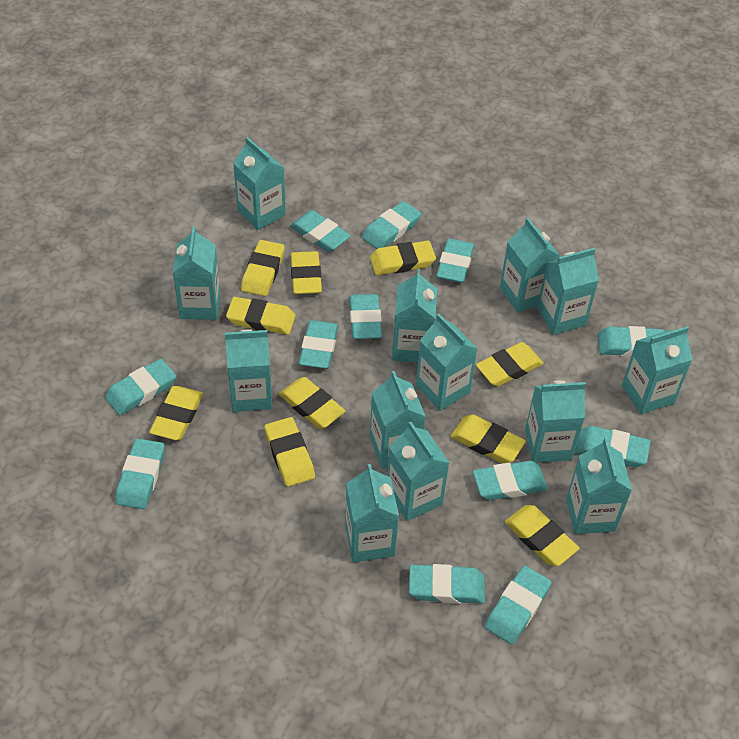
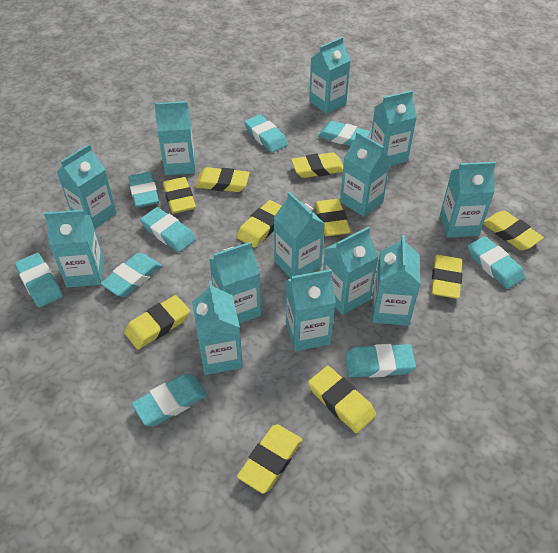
turquoise eraser: 12 -> 9

